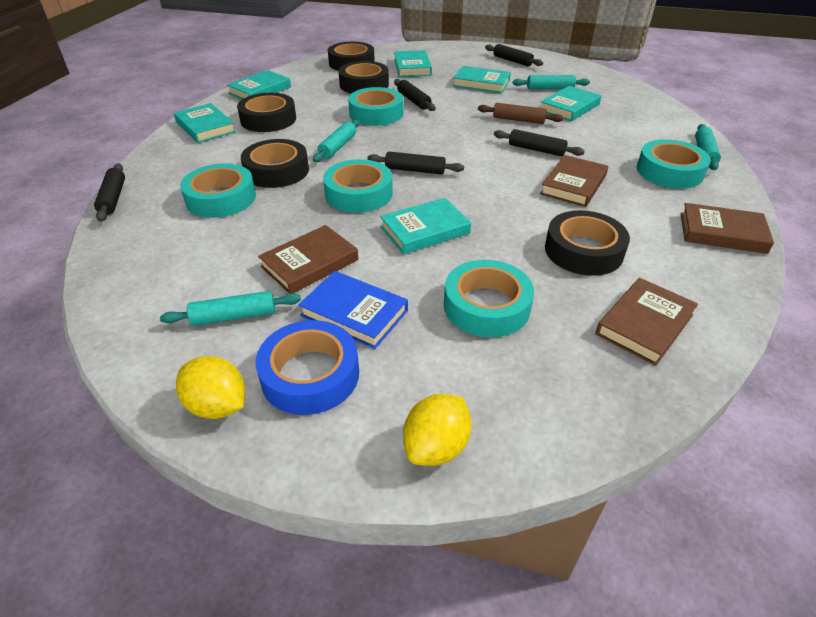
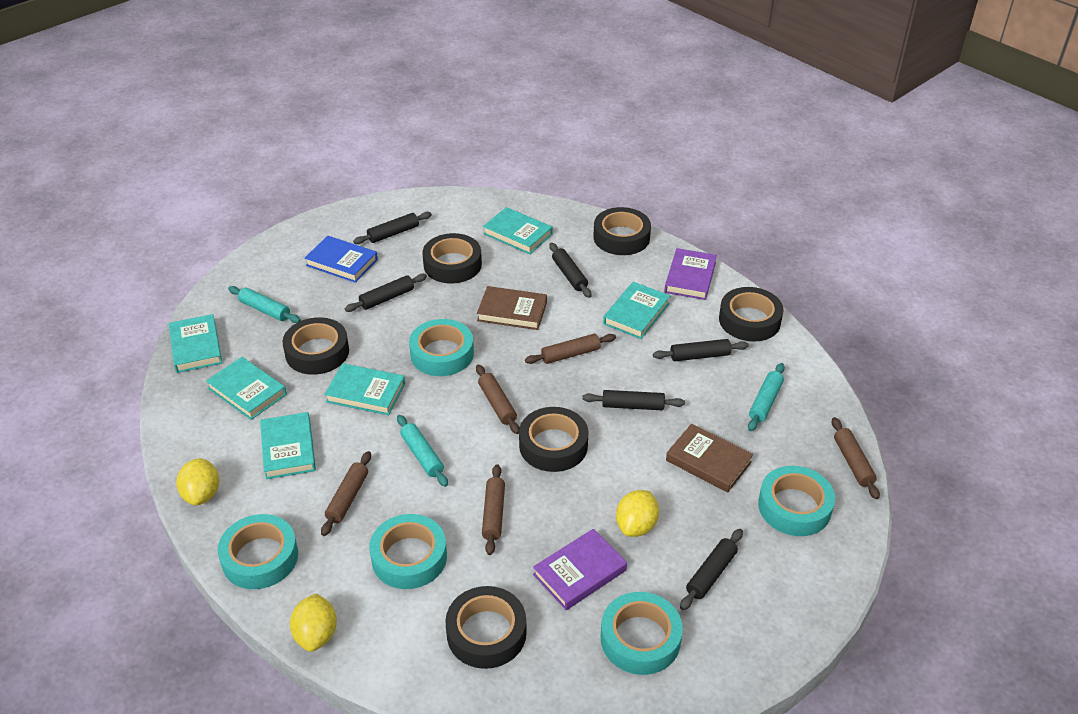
black rolling pin: 5 -> 6
black tape: 5 -> 6
blue tape: 1 -> 0
brown book: 4 -> 2
brown rolling pin: 1 -> 5
purple book: 0 -> 2
turquoise rolling pin: 4 -> 3
yellow lemon: 2 -> 3

